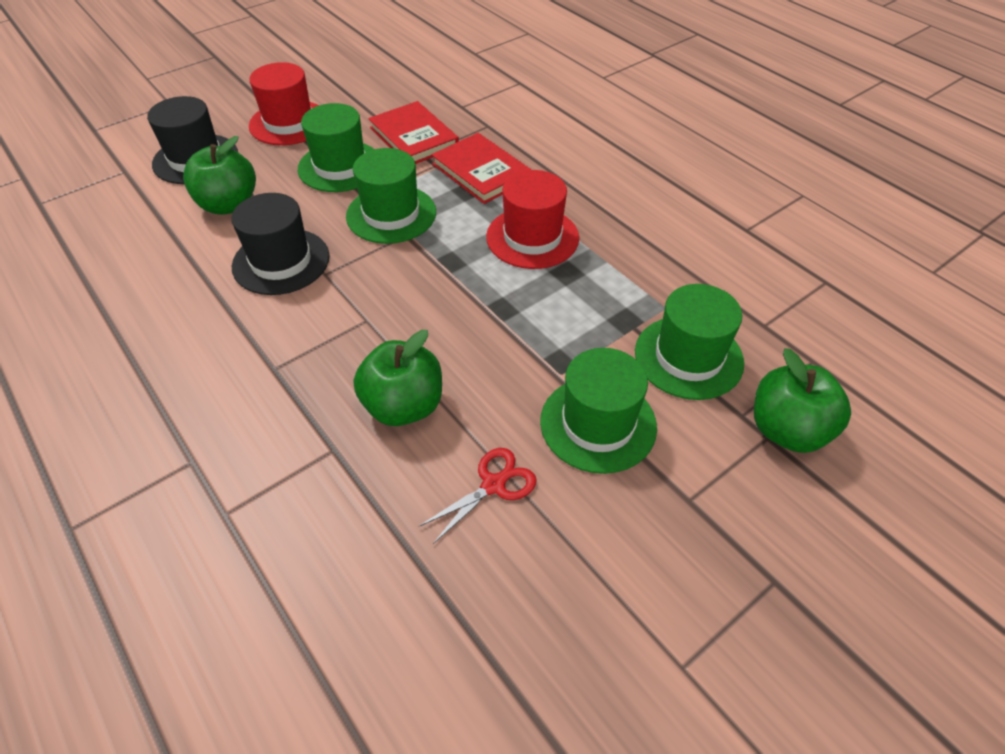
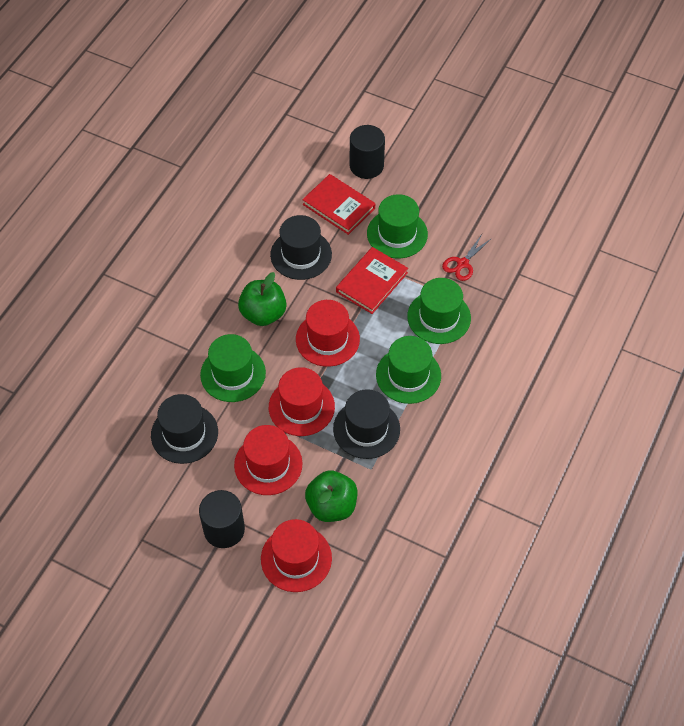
black cylinder: 0 -> 2
black hat: 2 -> 3
green apple: 3 -> 2
red hat: 2 -> 4

